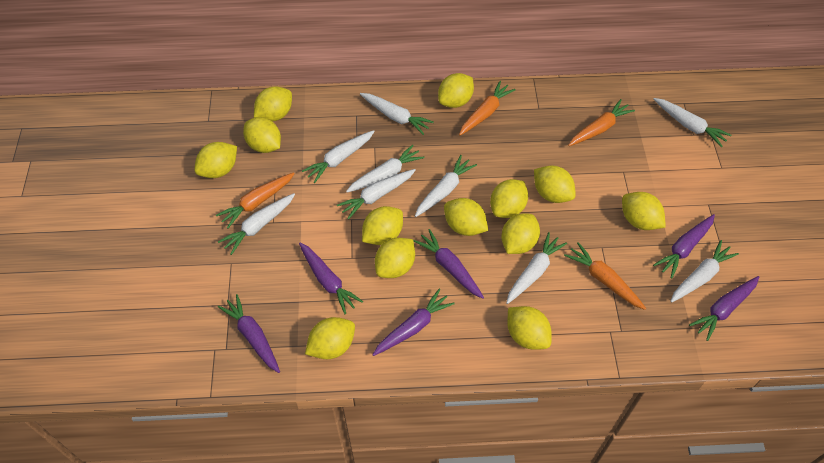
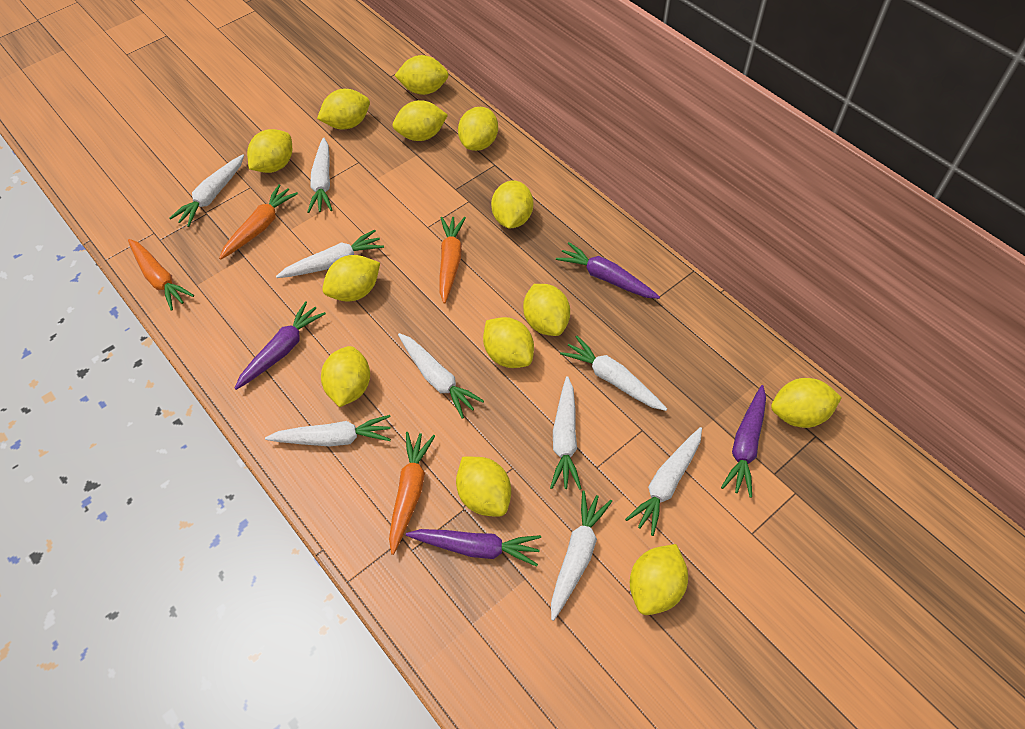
purple carrot: 6 -> 4

